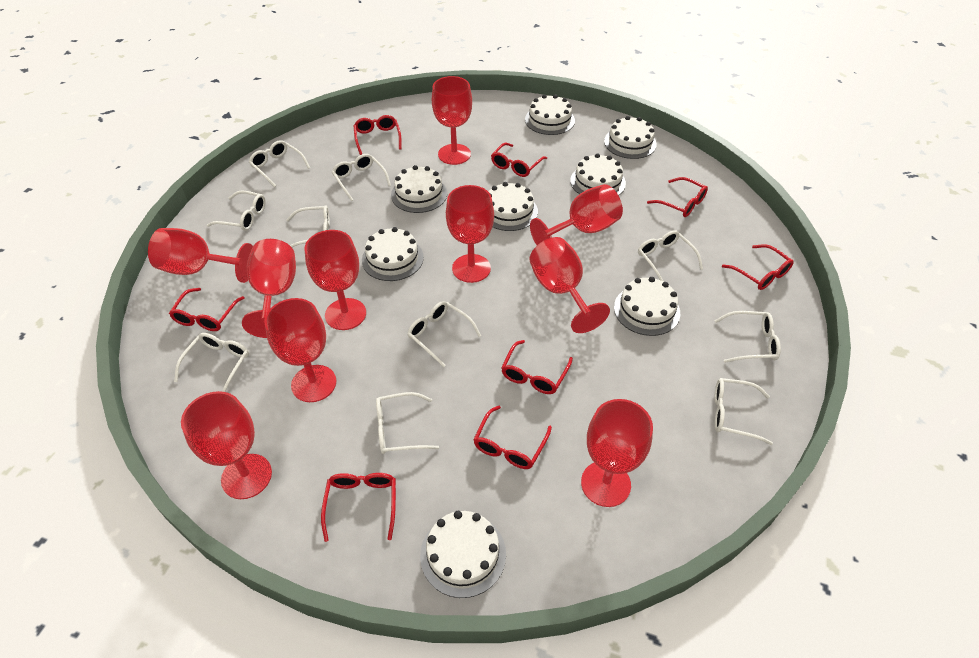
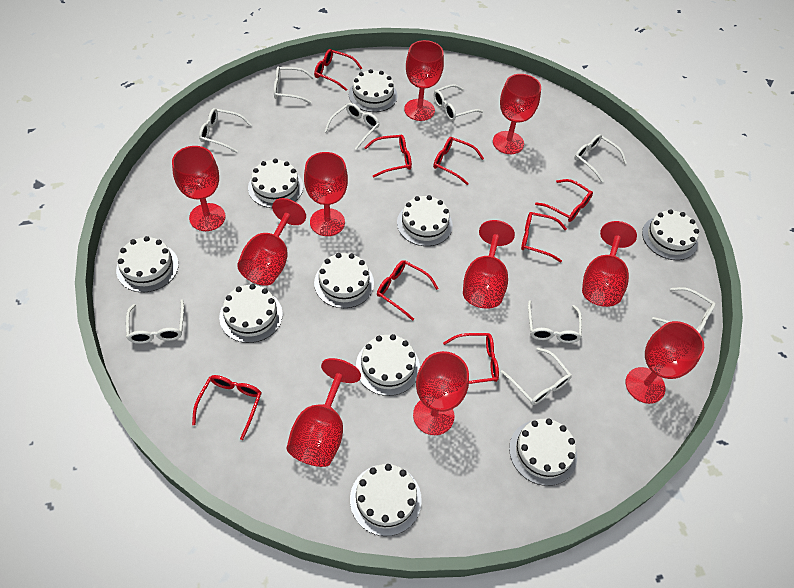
white cake: 8 -> 10
white glasses: 10 -> 9

